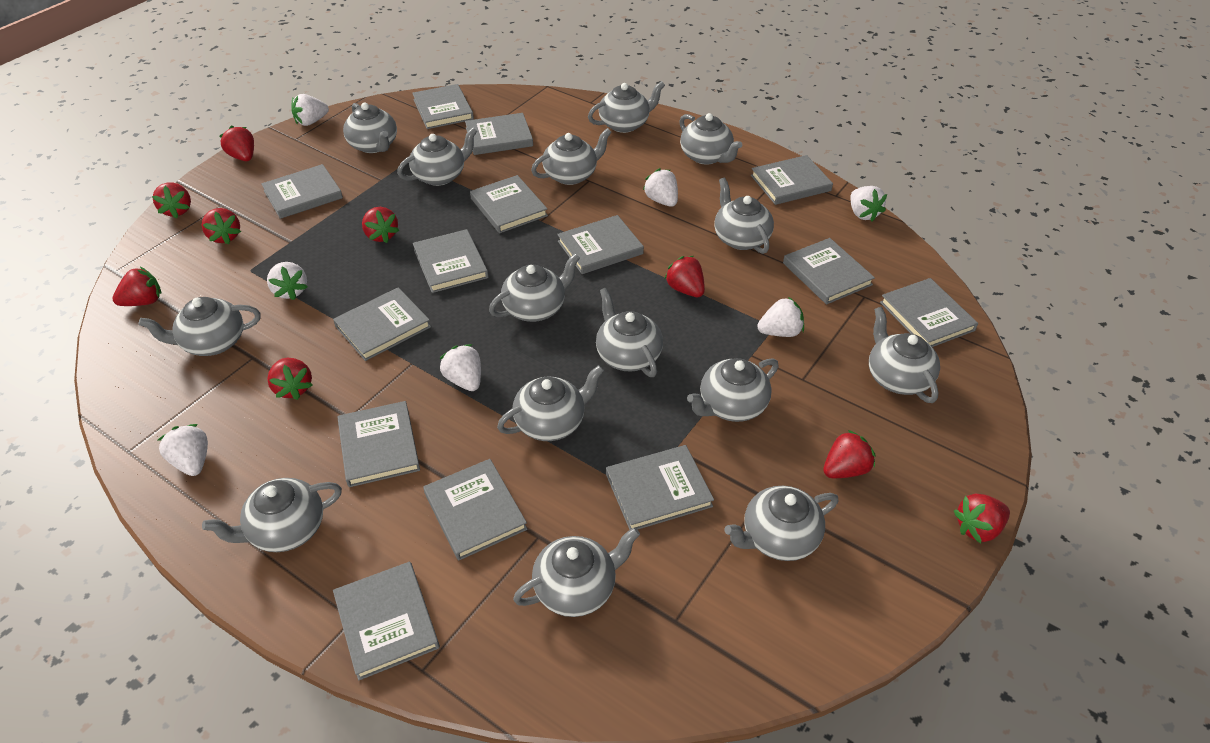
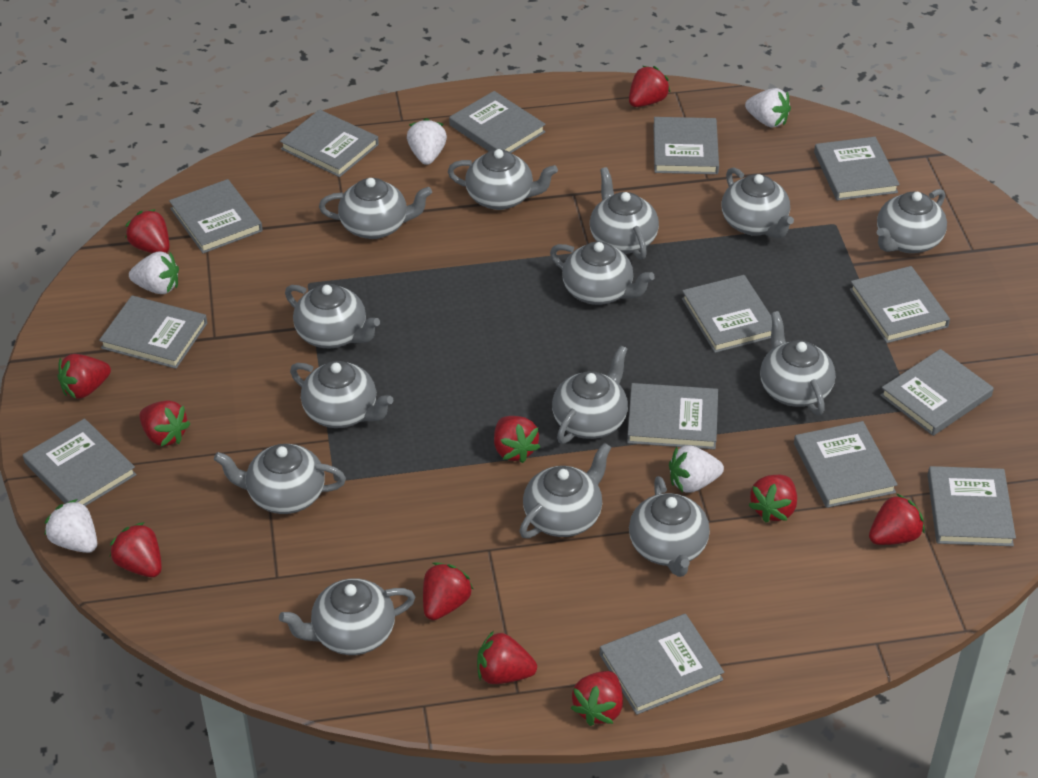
grey teapot: 15 -> 14
red strawberry: 9 -> 11
white strawberry: 7 -> 5

